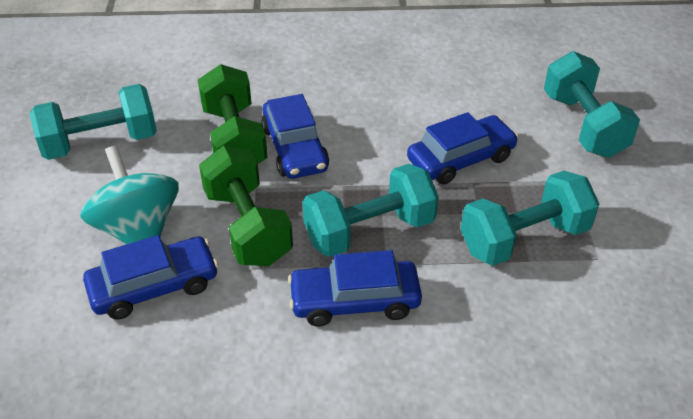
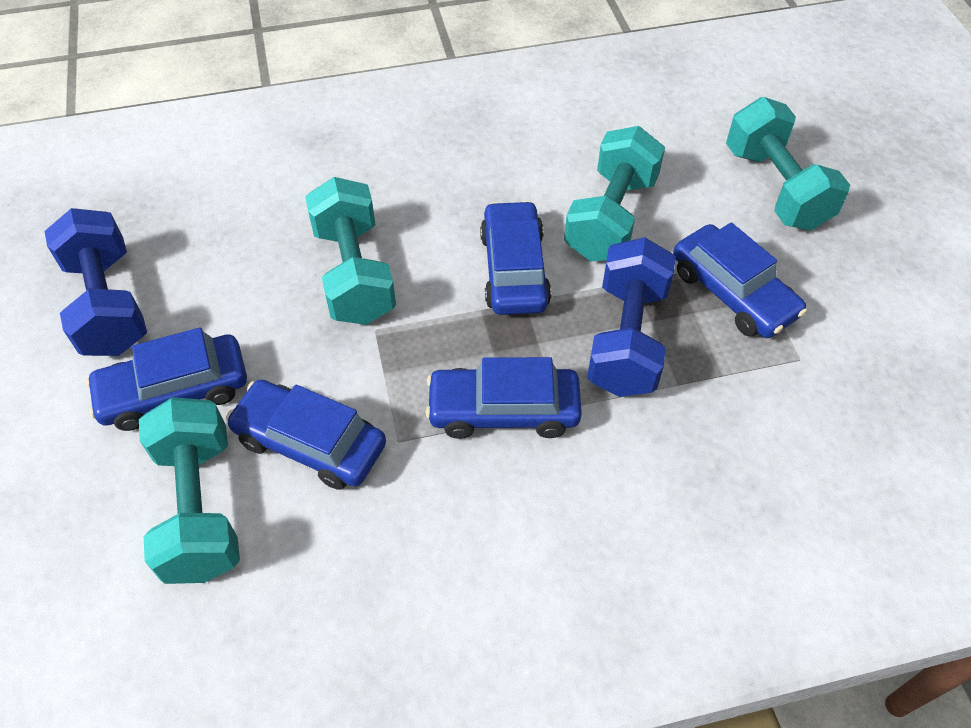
blue car: 4 -> 5
blue dumbbell: 0 -> 2
green dumbbell: 2 -> 0
turquoise spinning top: 1 -> 0

